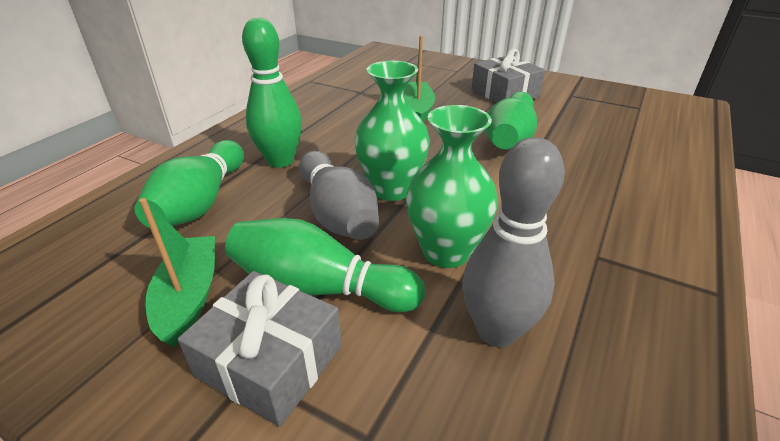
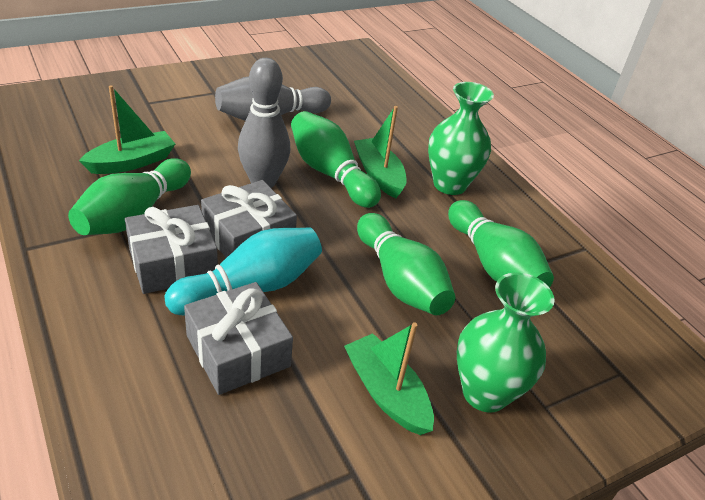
green boat: 2 -> 3
grey gift: 2 -> 3
turquoise bowling pin: 0 -> 1

